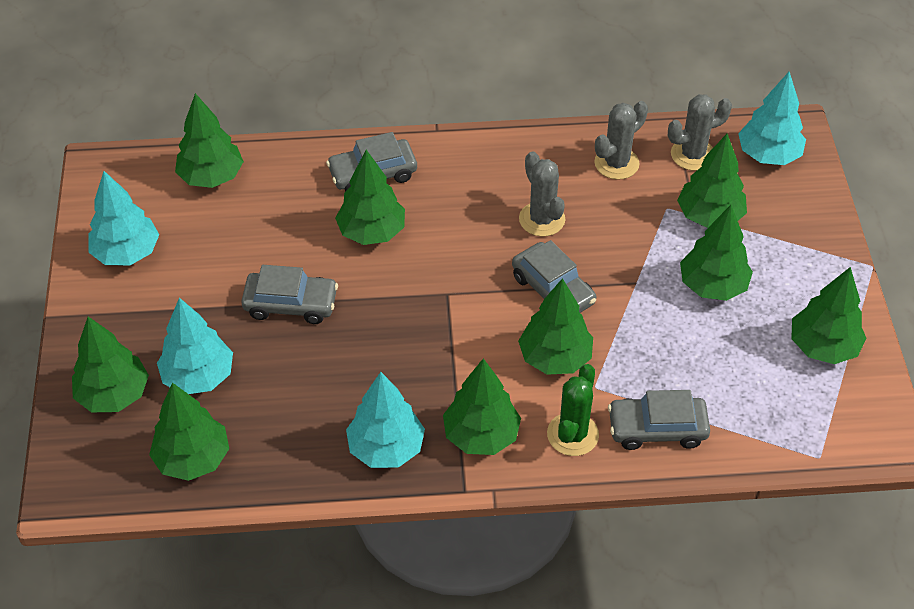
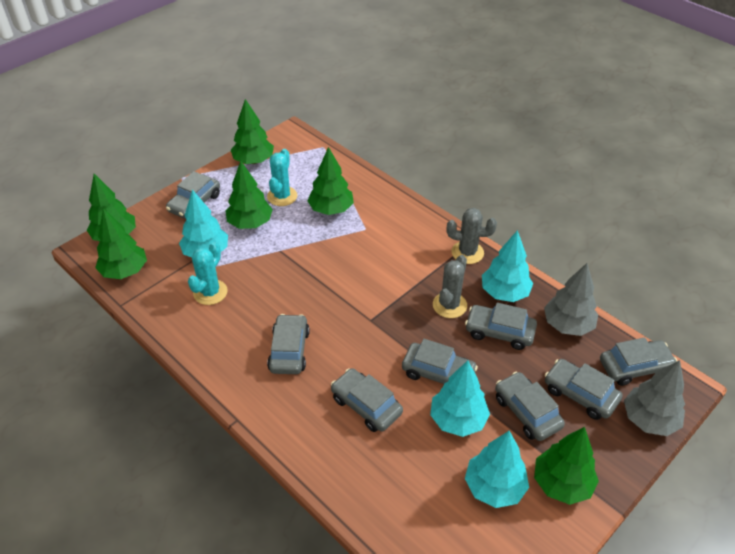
green cactus: 1 -> 0
green tree: 9 -> 6
grey cactus: 3 -> 2
grey car: 4 -> 8
grey tree: 0 -> 2
turquoise cactus: 0 -> 2

